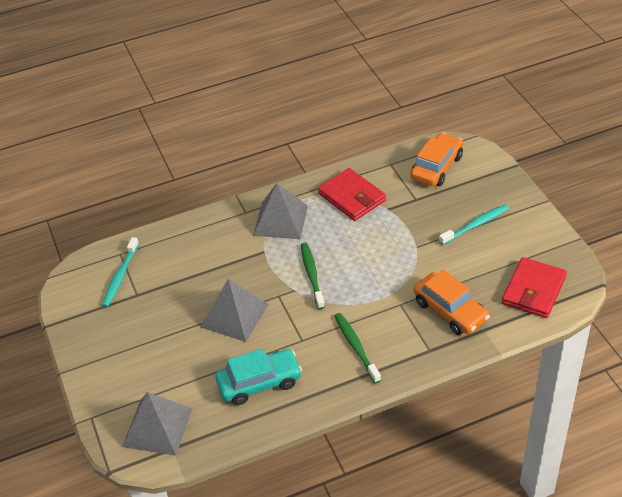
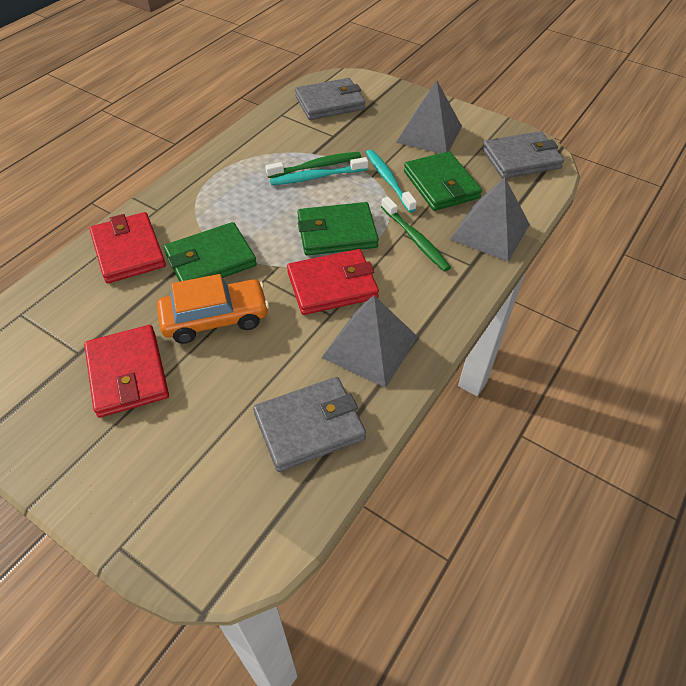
green wallet: 0 -> 3
grey wallet: 0 -> 3
orange car: 2 -> 1
red wallet: 2 -> 3
turquoise car: 1 -> 0

